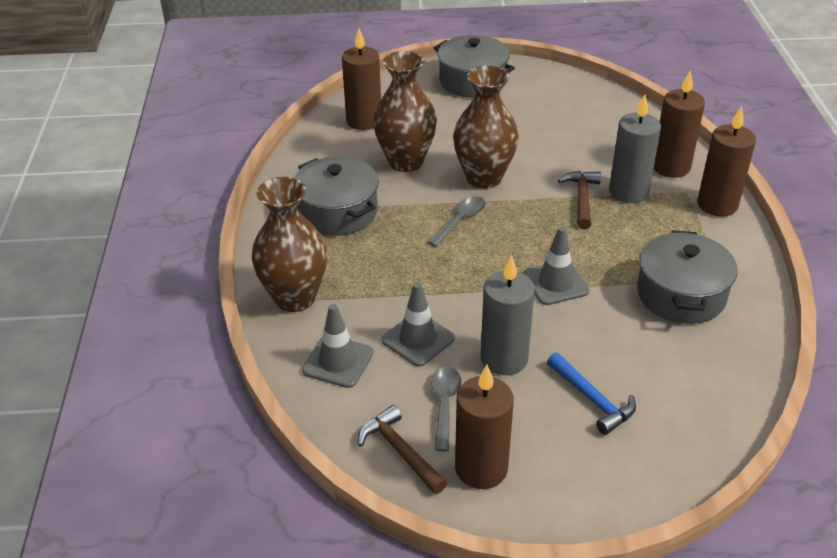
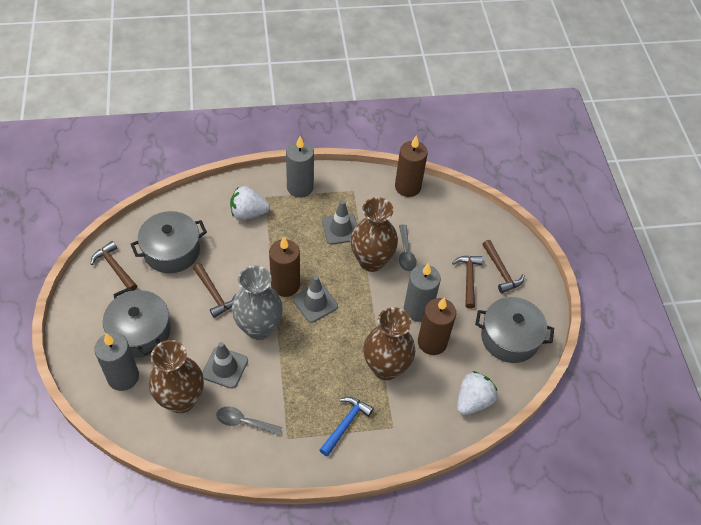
brown candle: 4 -> 3
brown hammer: 2 -> 4
grey candle: 2 -> 3
grey vase: 0 -> 1
white strawberry: 0 -> 2

